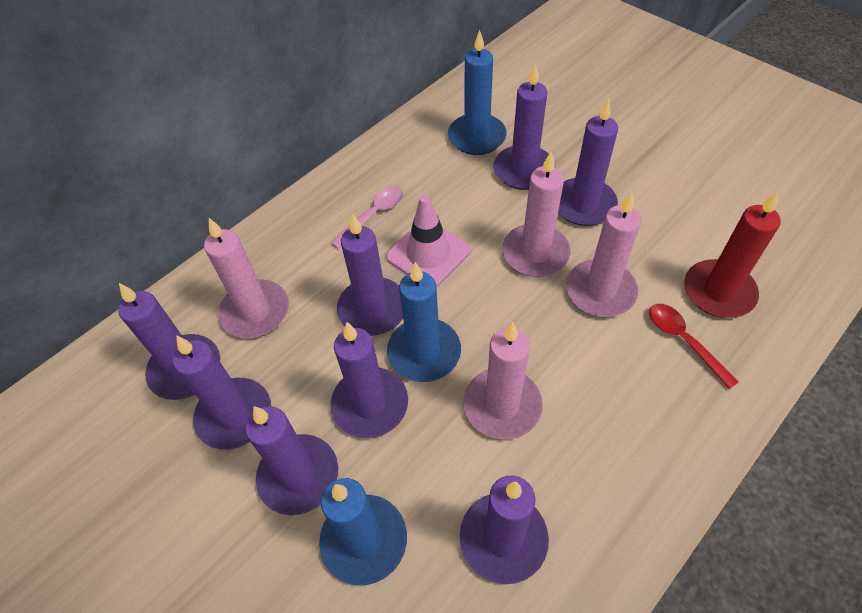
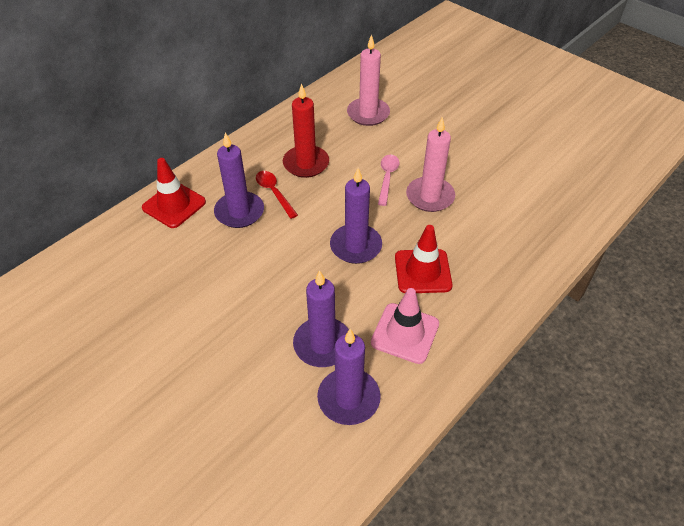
blue candle: 3 -> 0
pink candle: 4 -> 2
purple candle: 8 -> 4
red traffic cone: 0 -> 2

